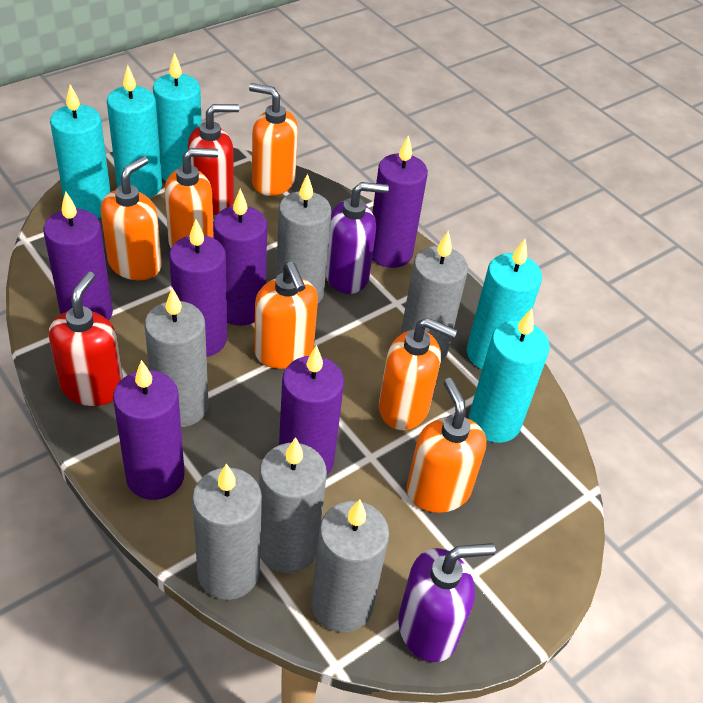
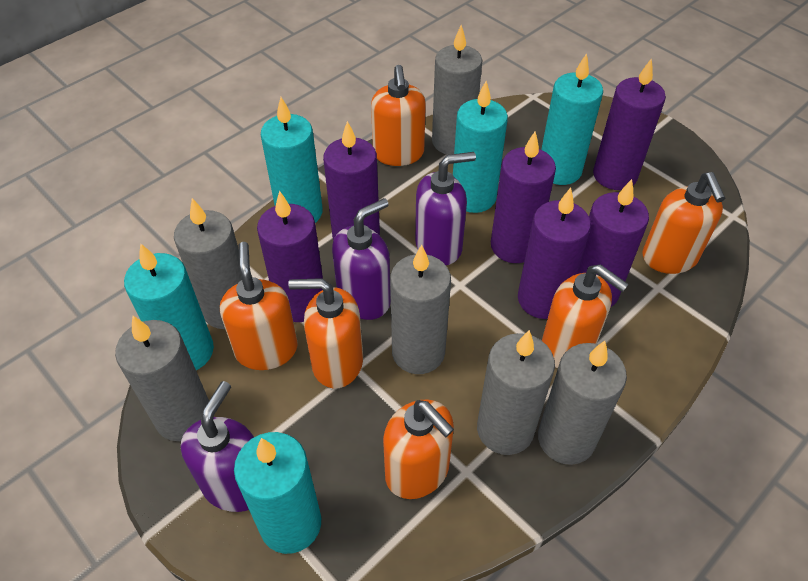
purple soap dispenser: 2 -> 3
red soap dispenser: 2 -> 0

